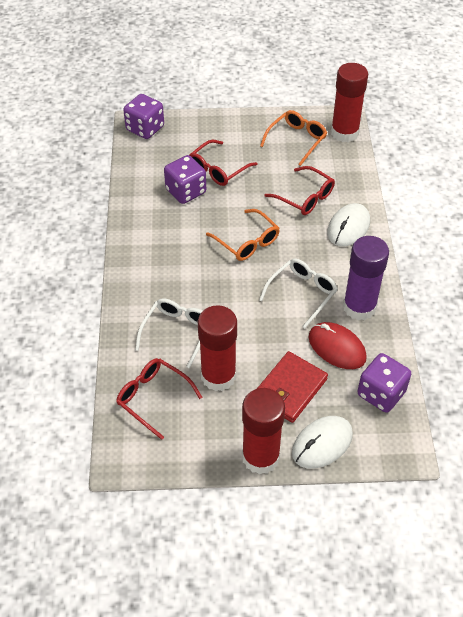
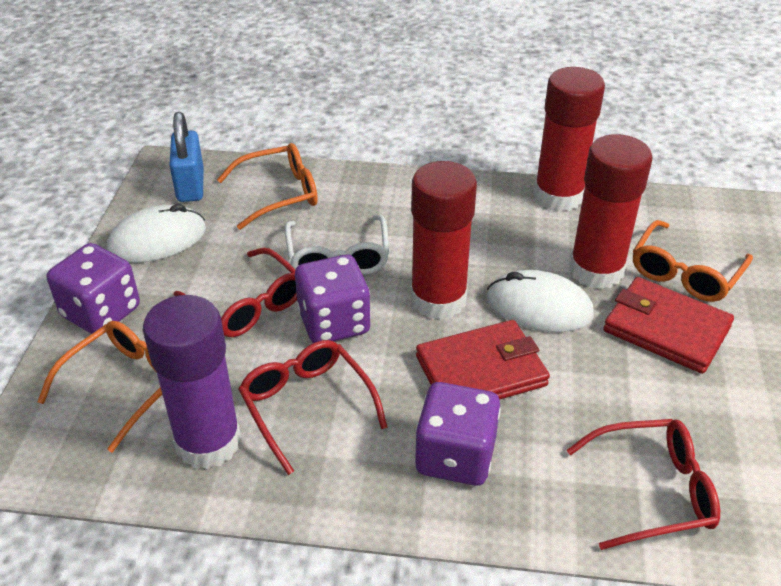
blue padlock: 0 -> 1
orange glasses: 2 -> 3
red mouse: 1 -> 0
red wallet: 1 -> 2
white glasses: 2 -> 1

